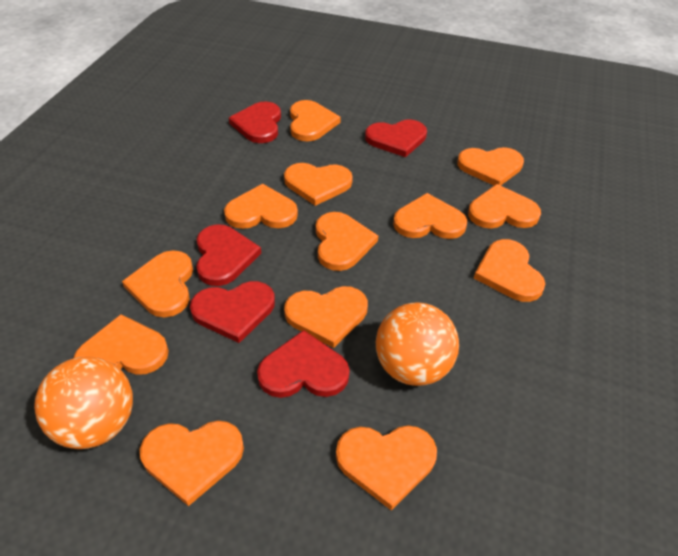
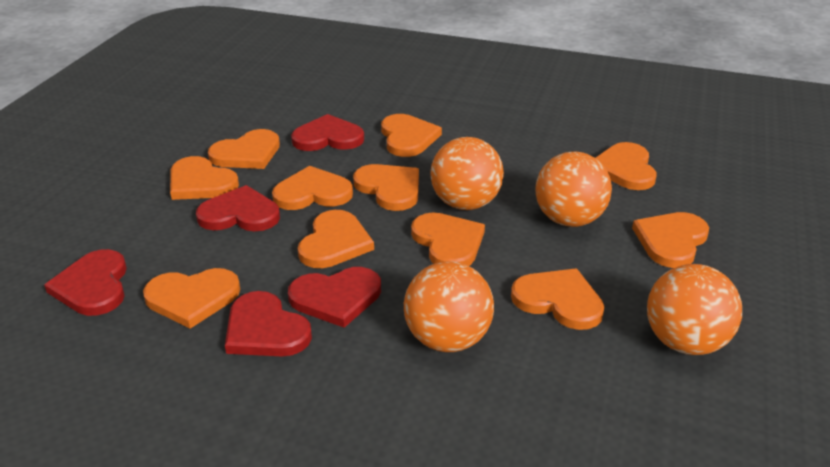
orange ball: 2 -> 4
orange heart: 13 -> 11

